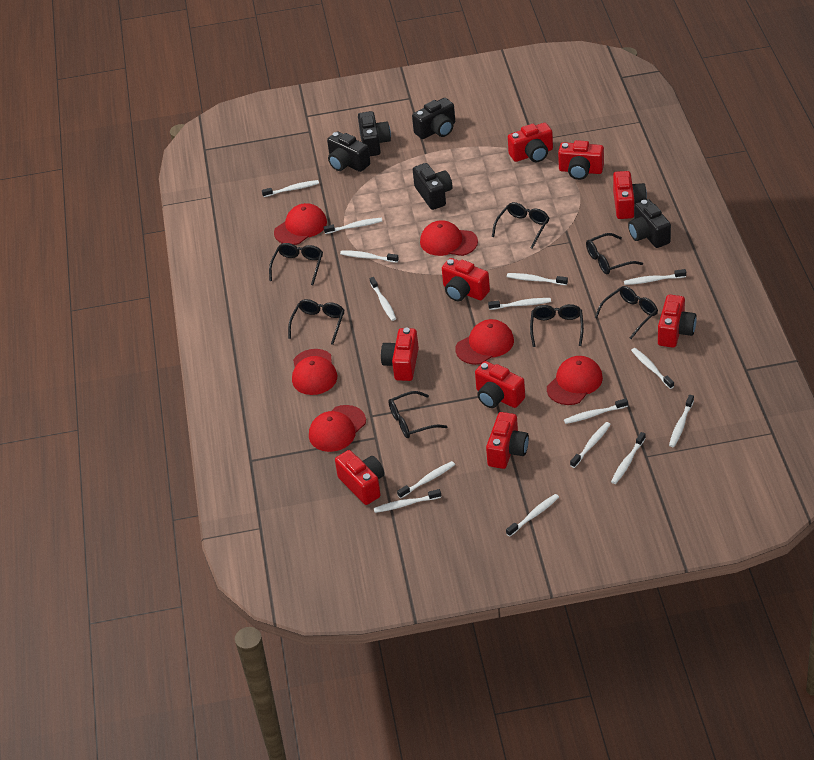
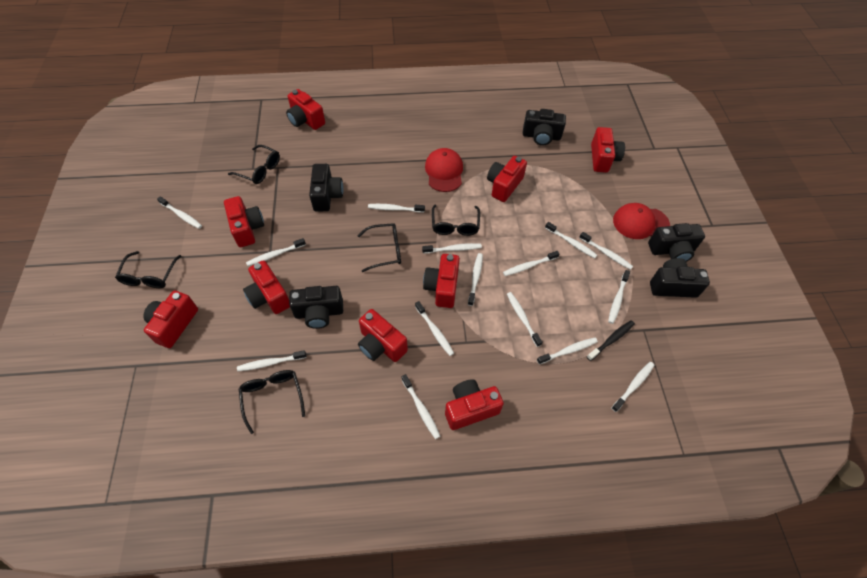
black glasses: 7 -> 5
black toothbrush: 0 -> 1
red cap: 6 -> 2

